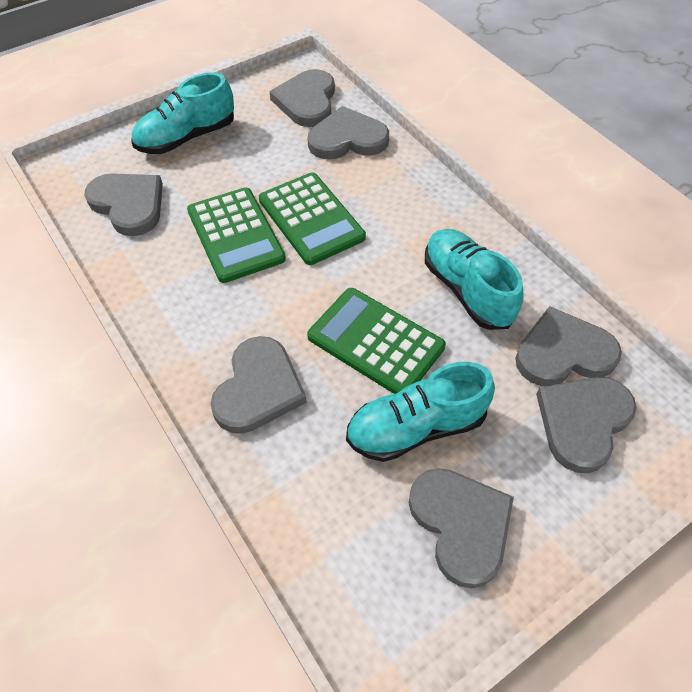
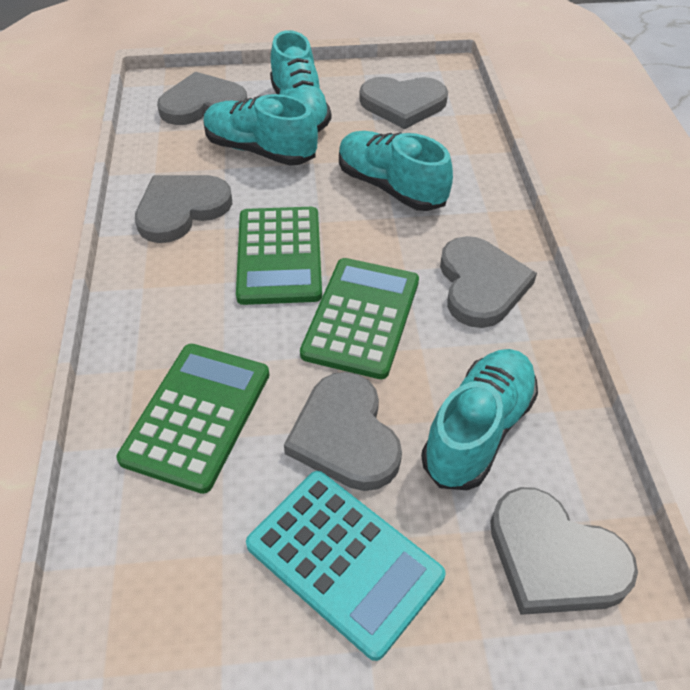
grey heart: 7 -> 6
turquoise calculator: 0 -> 1
turquoise shoe: 3 -> 4

